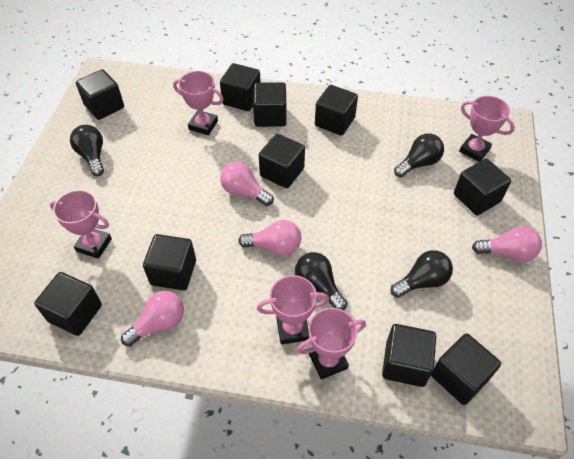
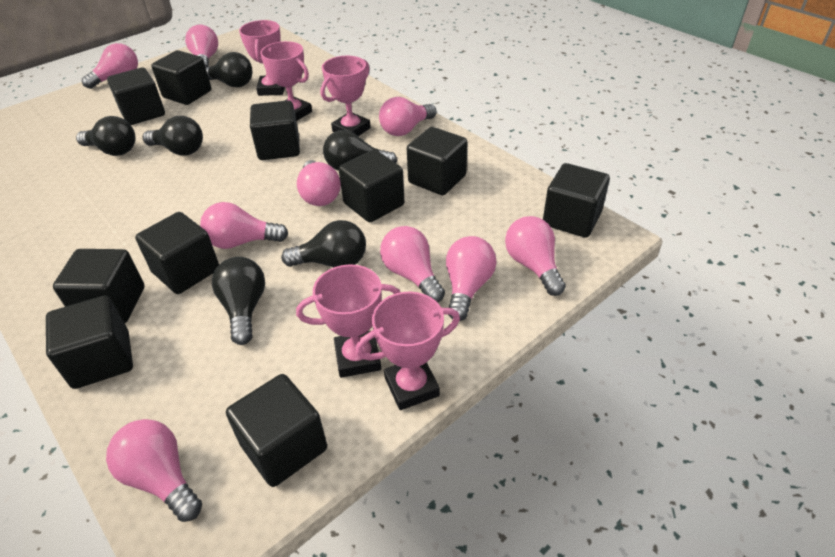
black light bulb: 4 -> 6
pink light bulb: 4 -> 9

